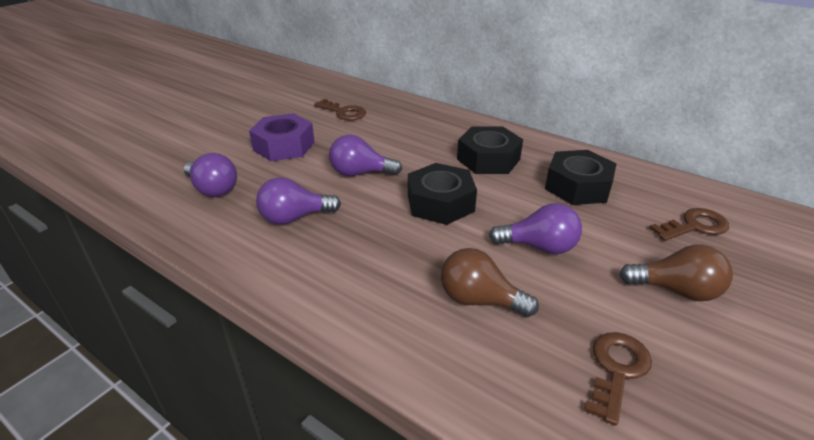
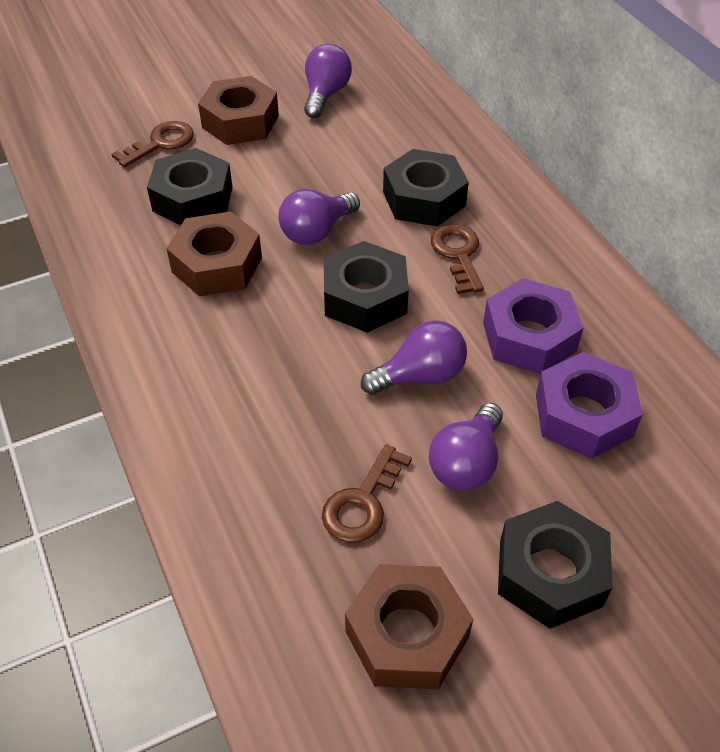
black nut: 3 -> 4
brown light bulb: 2 -> 0
brown nut: 0 -> 3
purple nut: 1 -> 2

